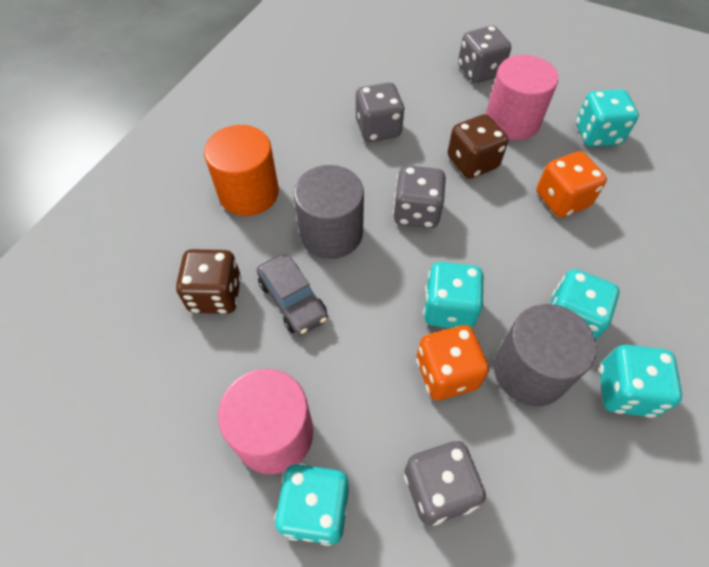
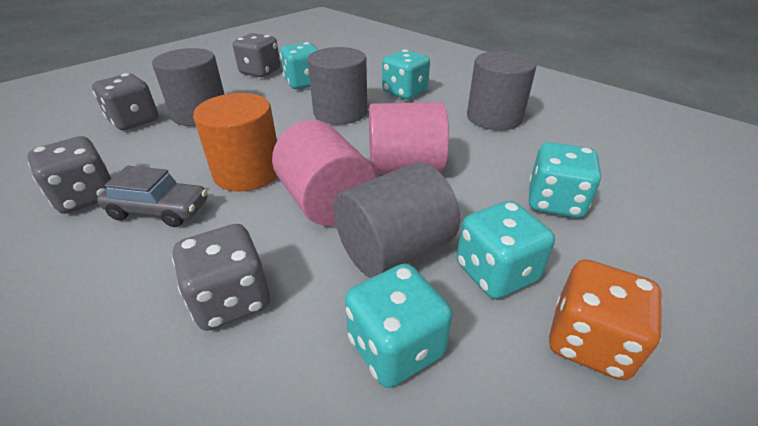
brown dice: 2 -> 0
grey cylinder: 2 -> 4
orange dice: 2 -> 1

